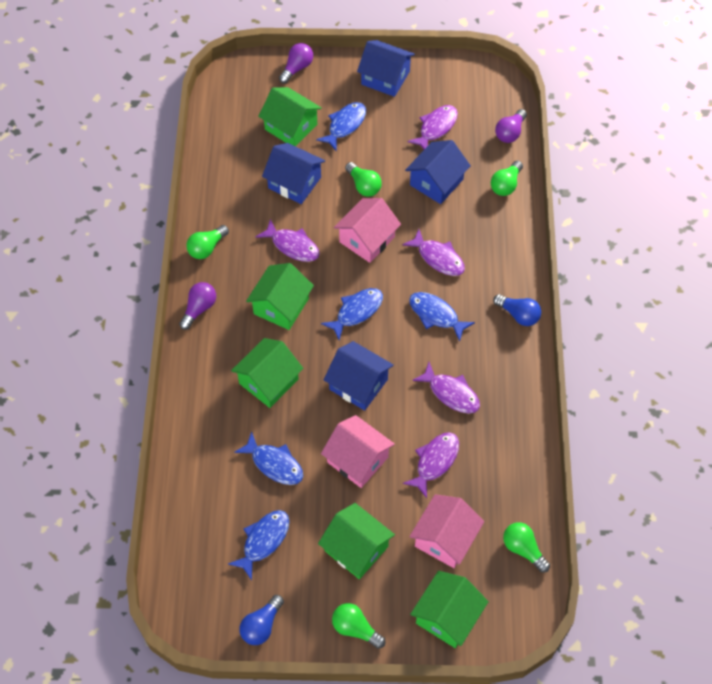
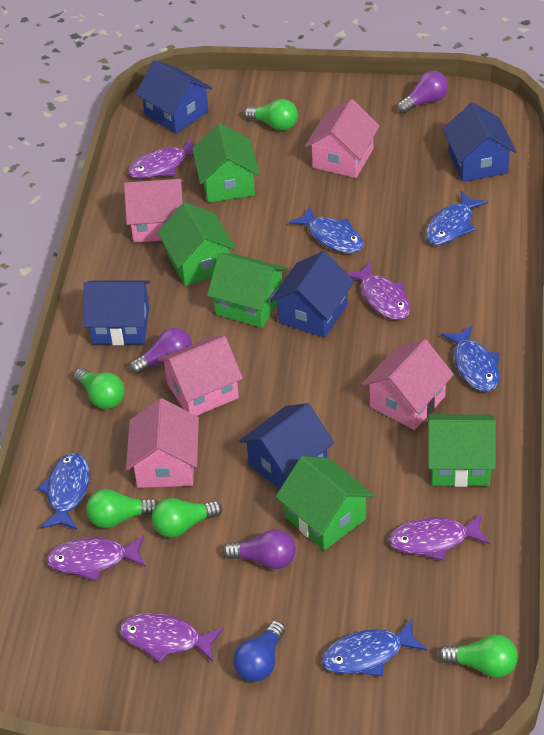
blue house: 4 -> 5
blue light bulb: 2 -> 1
pink house: 3 -> 5

